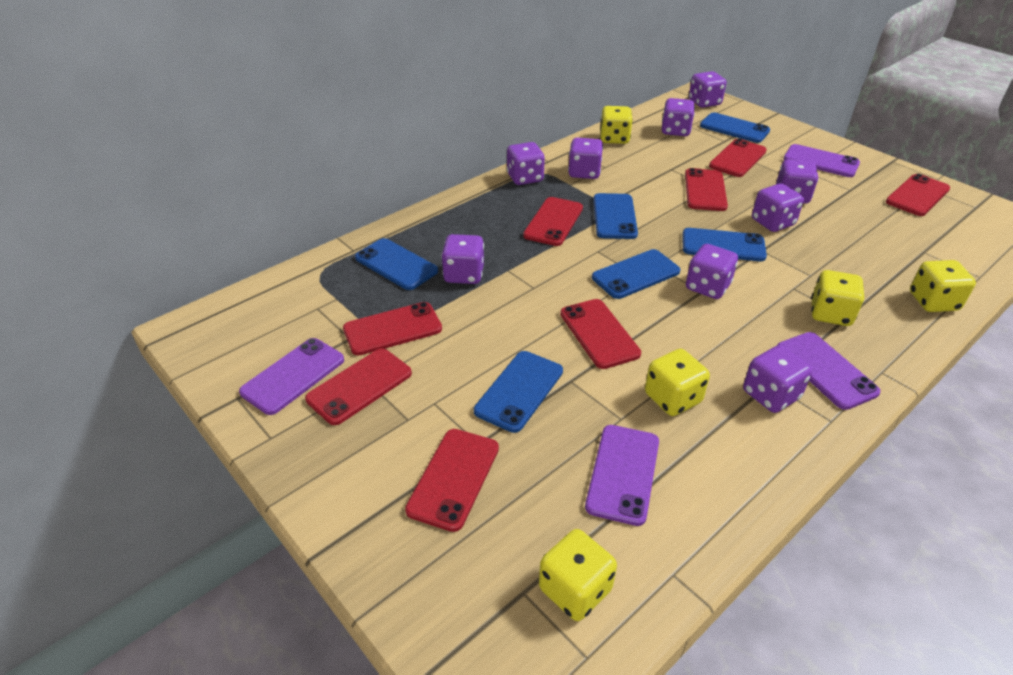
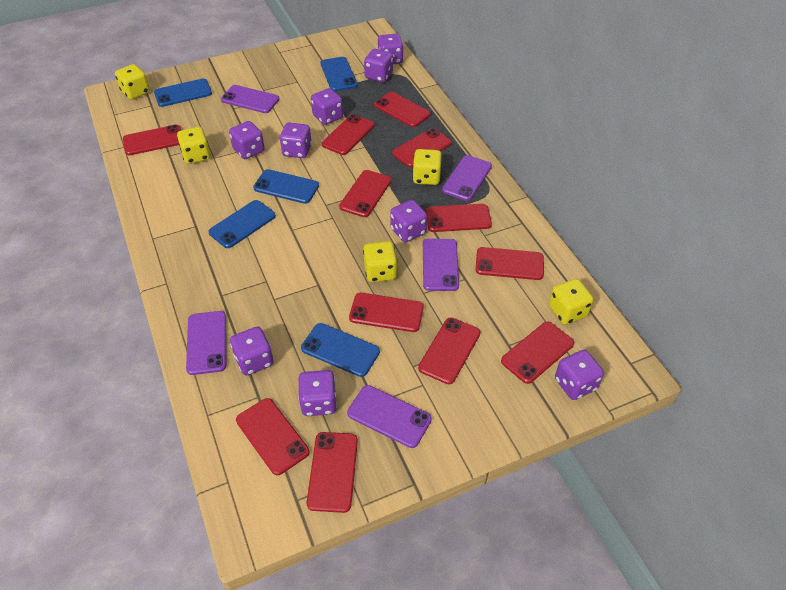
blue phone: 6 -> 5
purple phone: 4 -> 5
red phone: 8 -> 12

